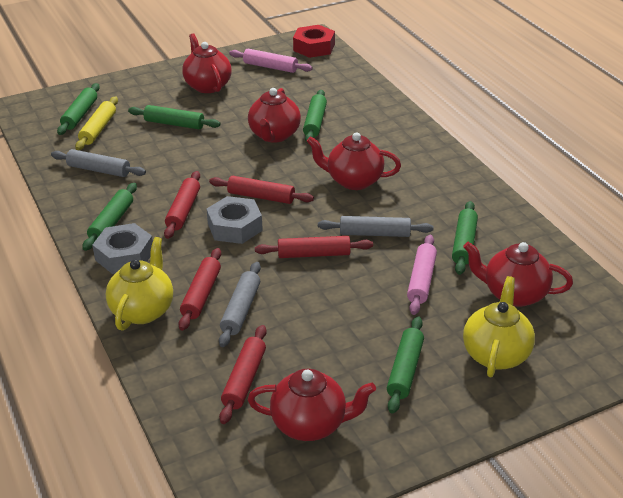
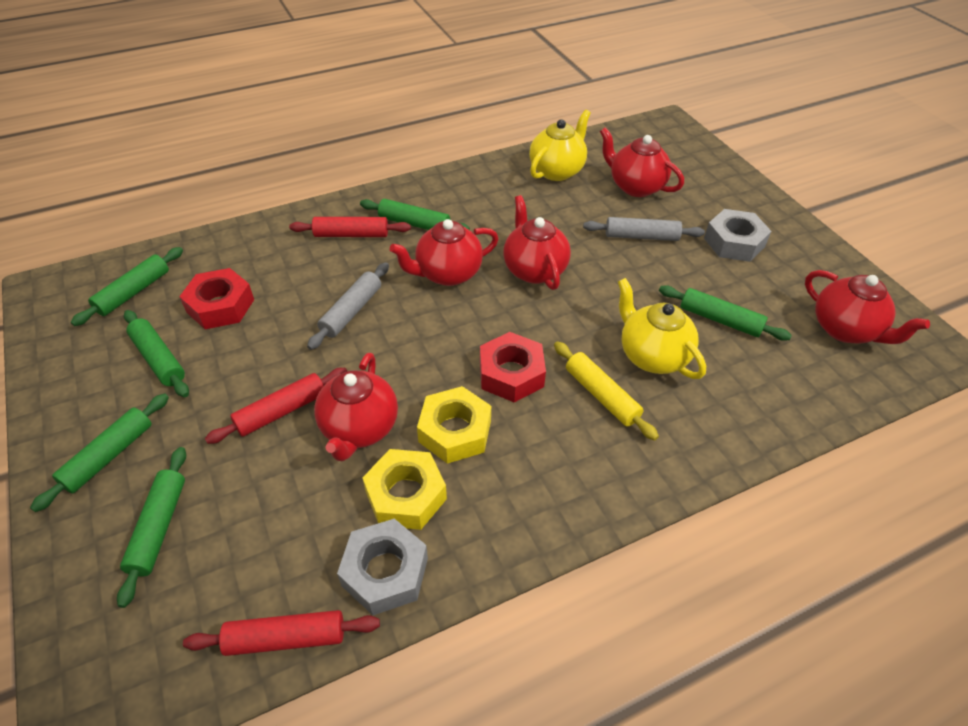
grey rolling pin: 3 -> 2
pink rolling pin: 2 -> 0
red nut: 1 -> 2
red rolling pin: 5 -> 3
yellow nut: 0 -> 2

